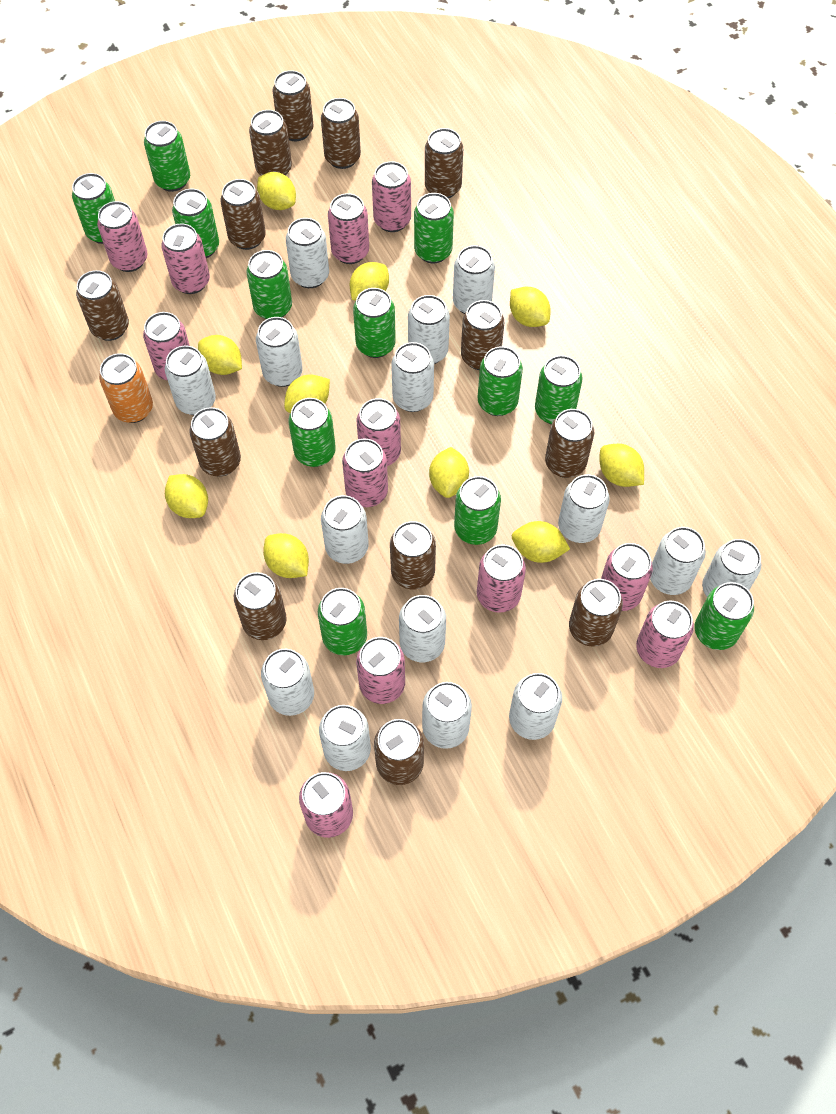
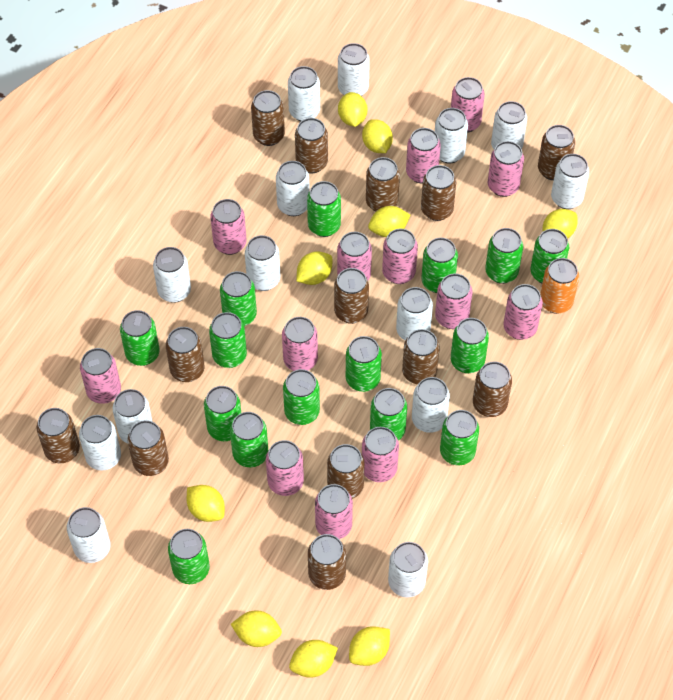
green can: 12 -> 15
pink can: 12 -> 13
white can: 15 -> 14
yellow lemon: 10 -> 9

